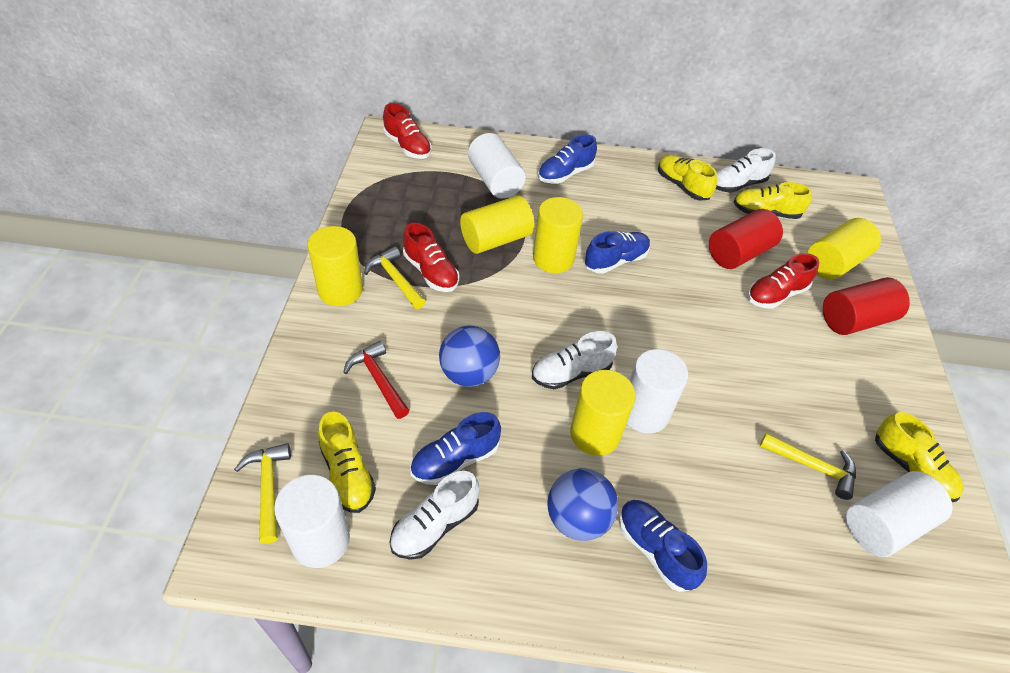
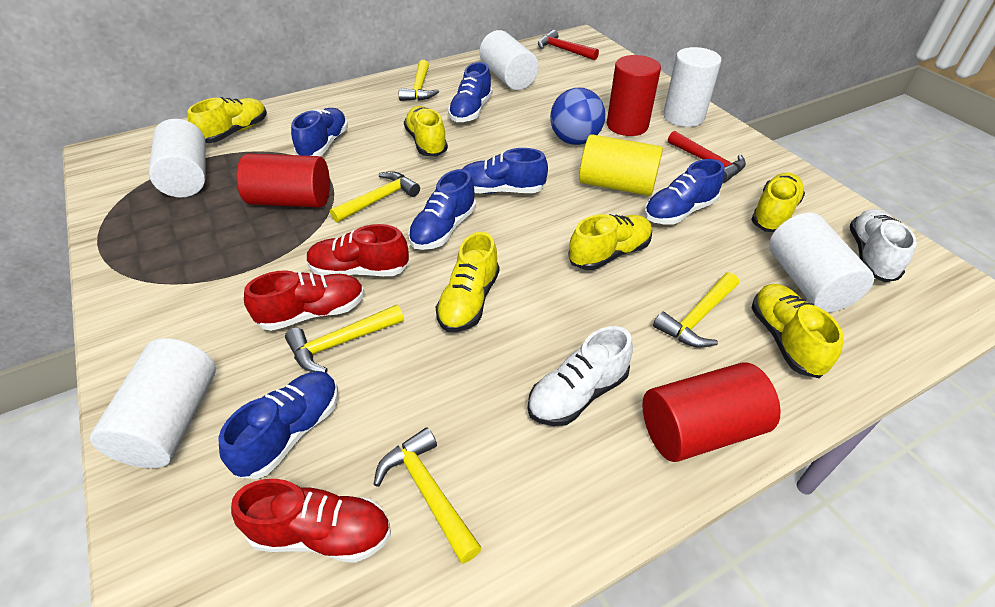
blue ball: 2 -> 1
blue shoe: 4 -> 6
red cylinder: 2 -> 3
red hammer: 1 -> 2
white cylinder: 4 -> 5
white shoe: 3 -> 2
yellow cylinder: 5 -> 1
yellow hammer: 3 -> 5
yellow shoe: 4 -> 6

